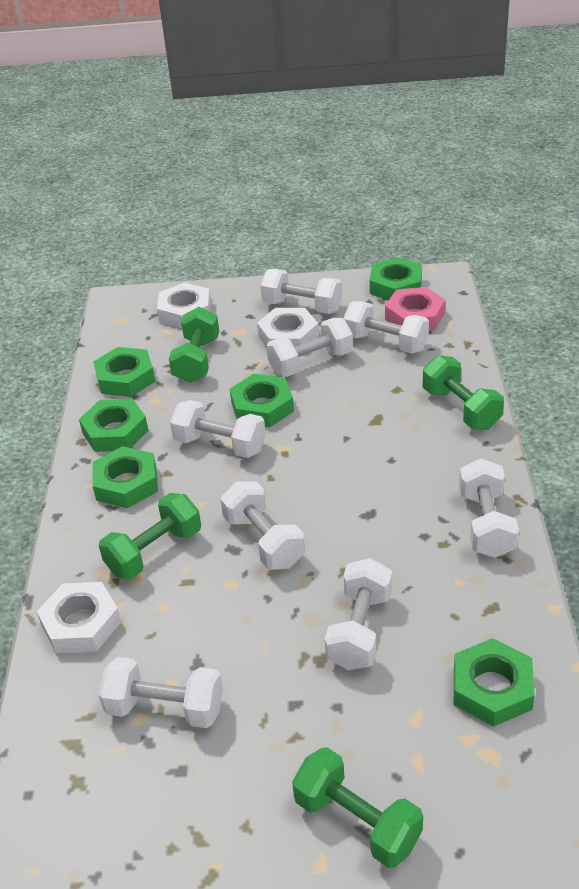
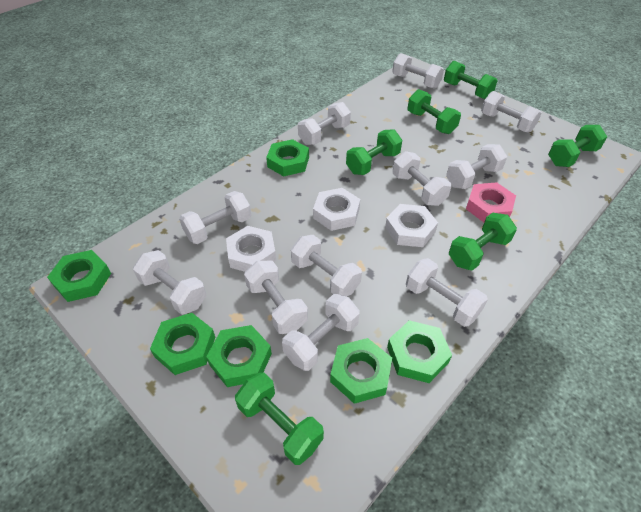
green dumbbell: 4 -> 6
white dumbbell: 8 -> 11

